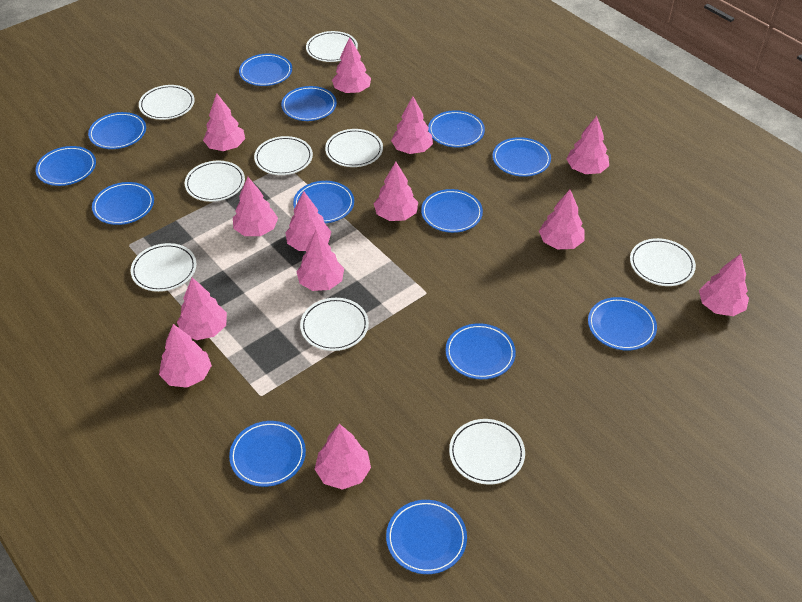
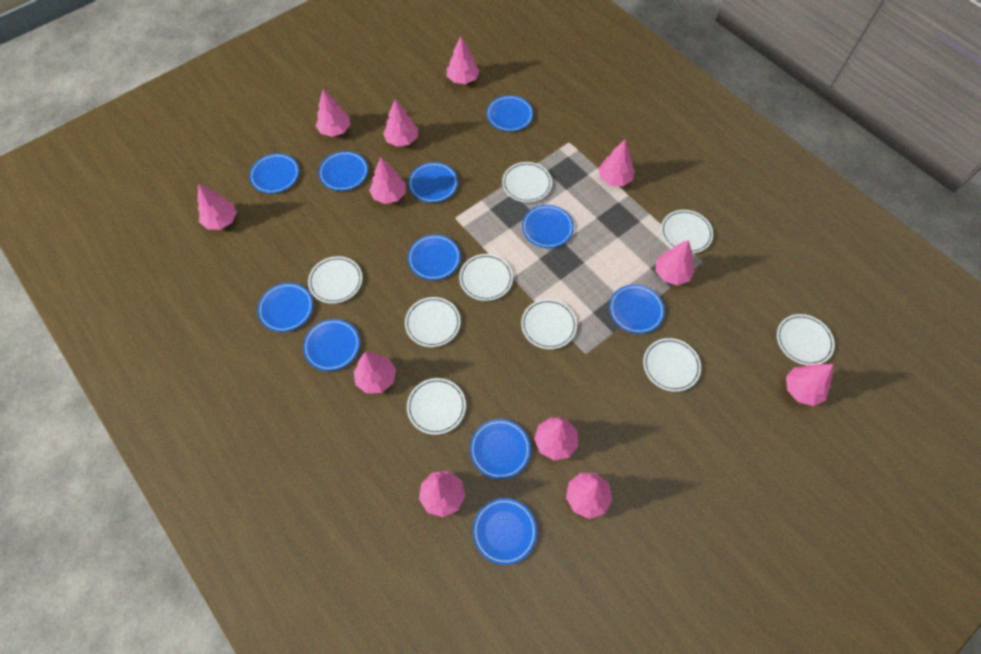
blue plate: 13 -> 11
pink tree: 13 -> 12

